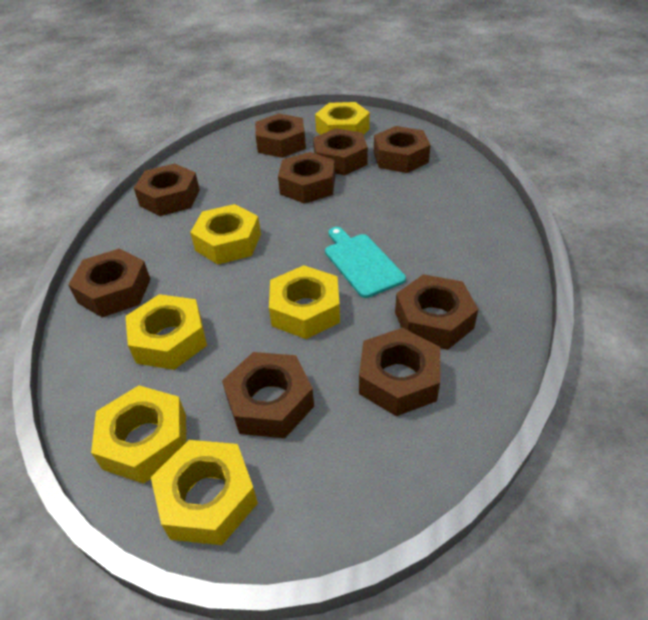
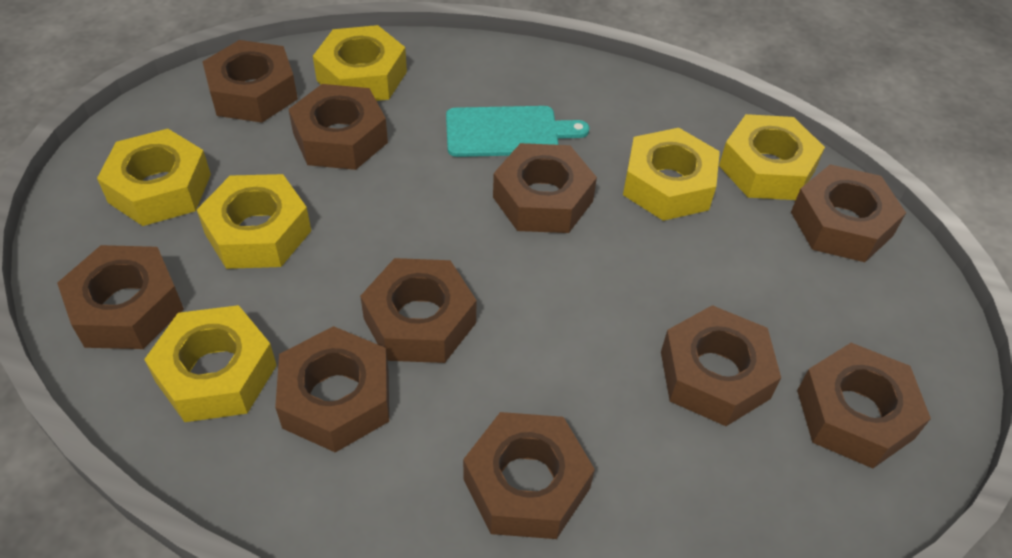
brown nut: 9 -> 10

